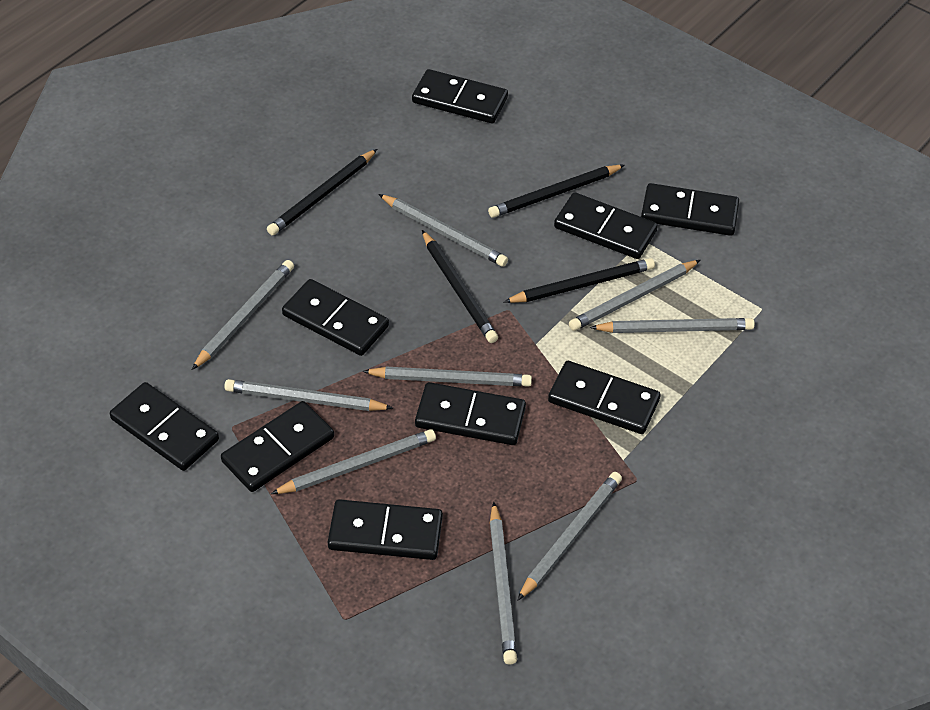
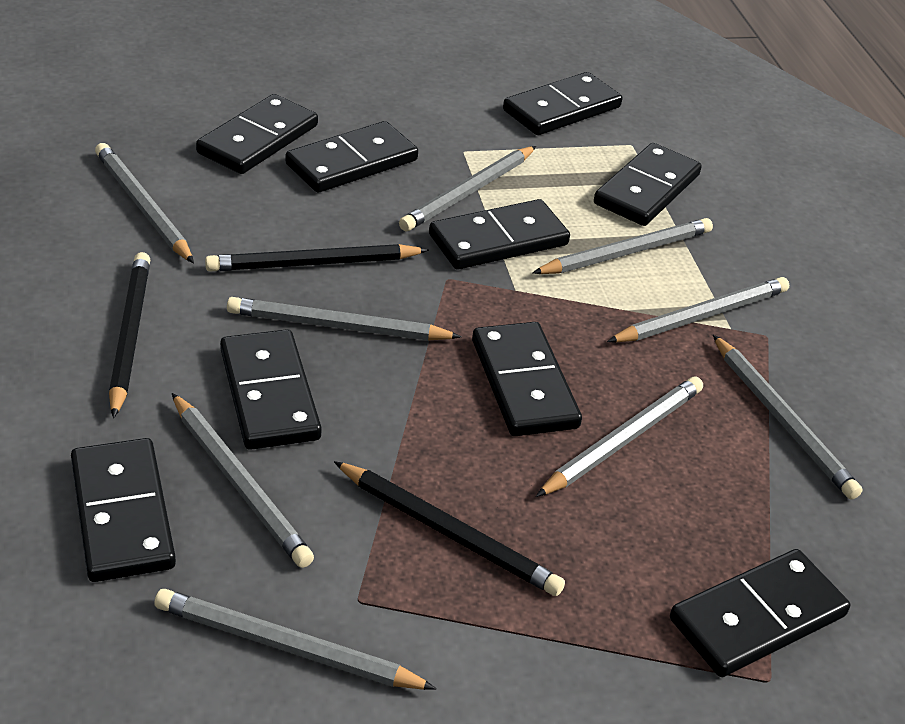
black pencil: 4 -> 3

